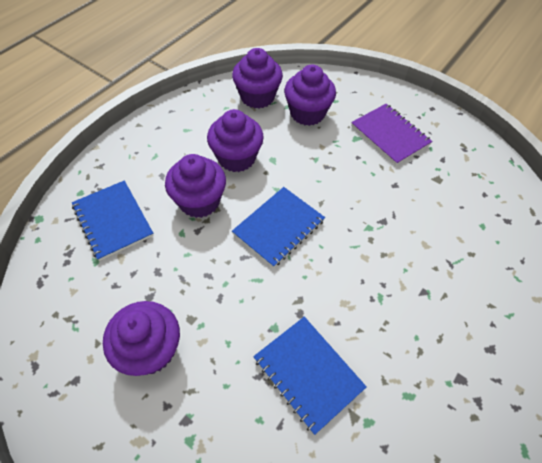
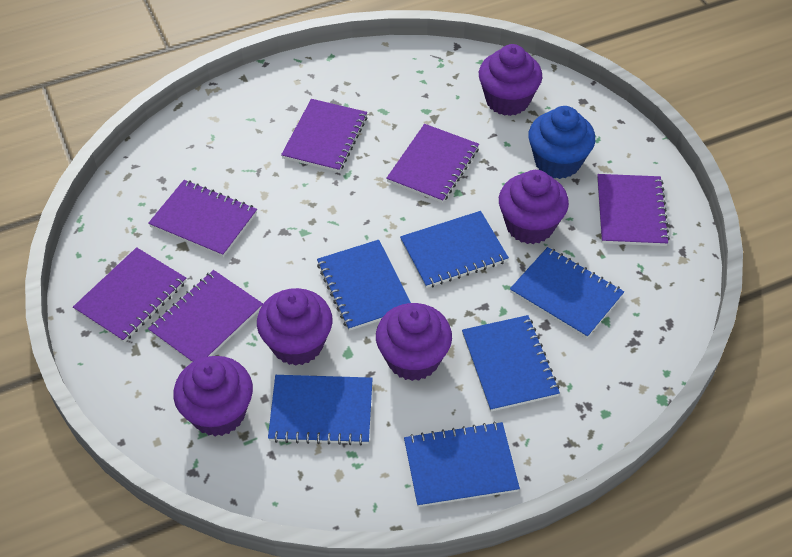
blue cupcake: 0 -> 1
blue notebook: 3 -> 6
purple notebook: 1 -> 6

